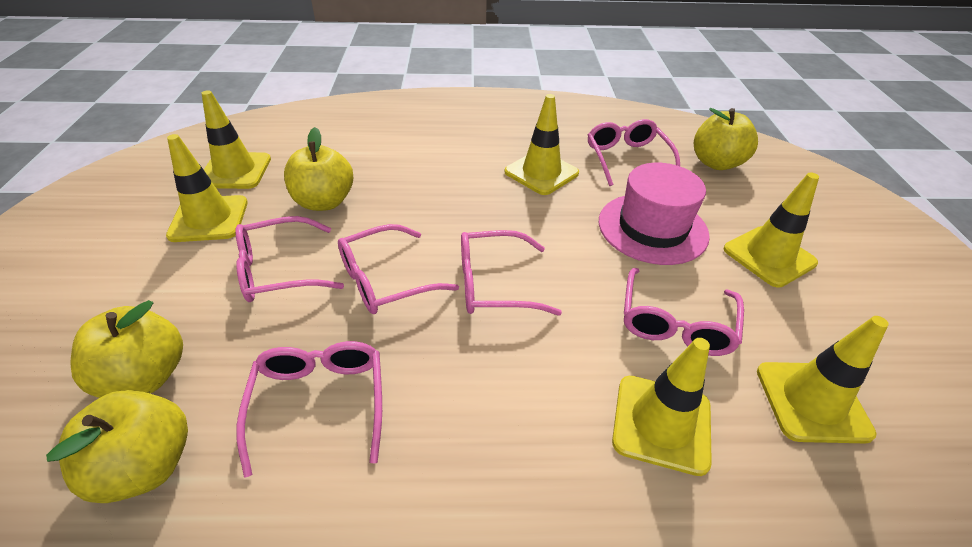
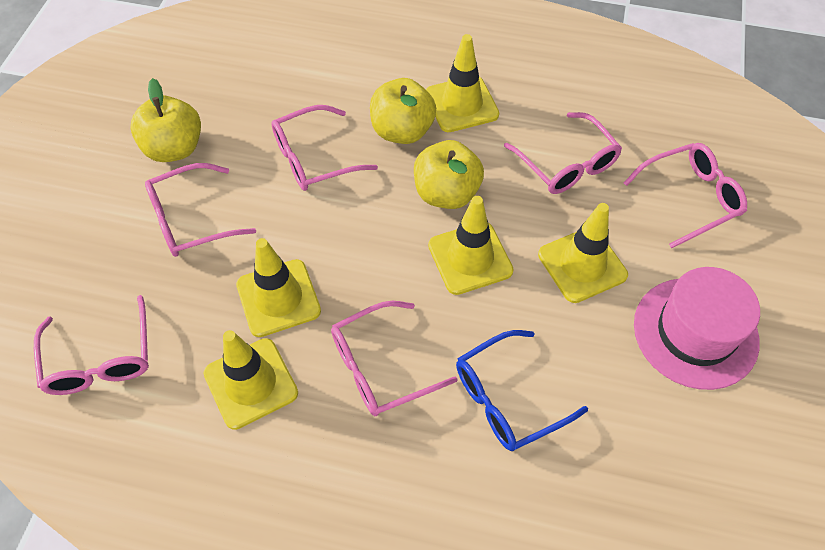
blue glasses: 0 -> 1
yellow apple: 4 -> 3
yellow traffic cone: 6 -> 5

